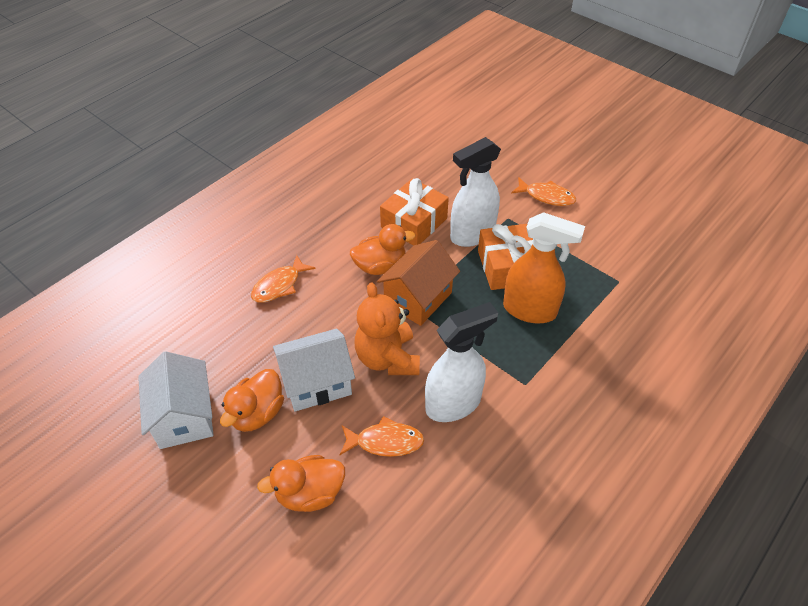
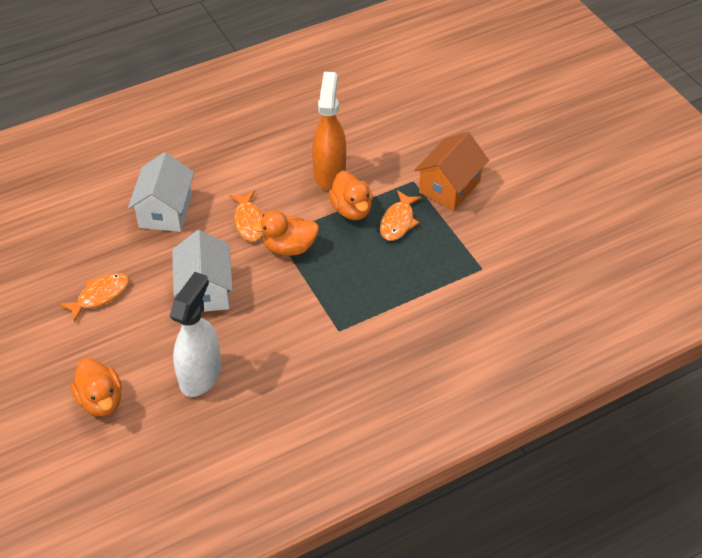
orange gift: 2 -> 0
orange teddy bear: 1 -> 0
white spray bottle: 2 -> 1

